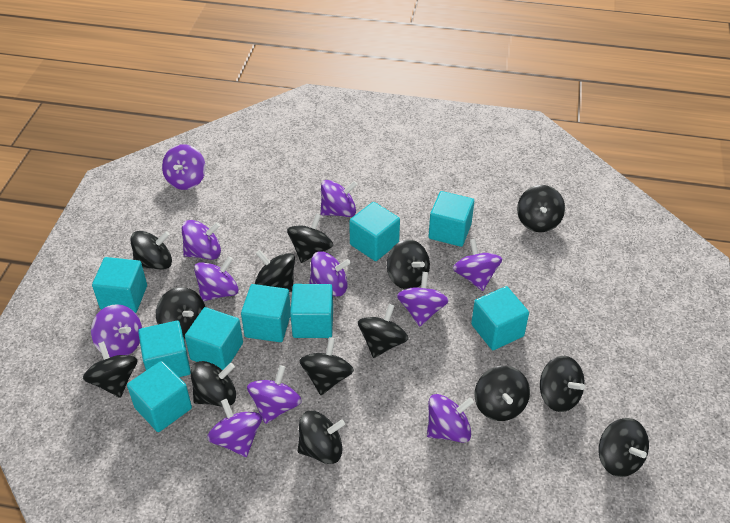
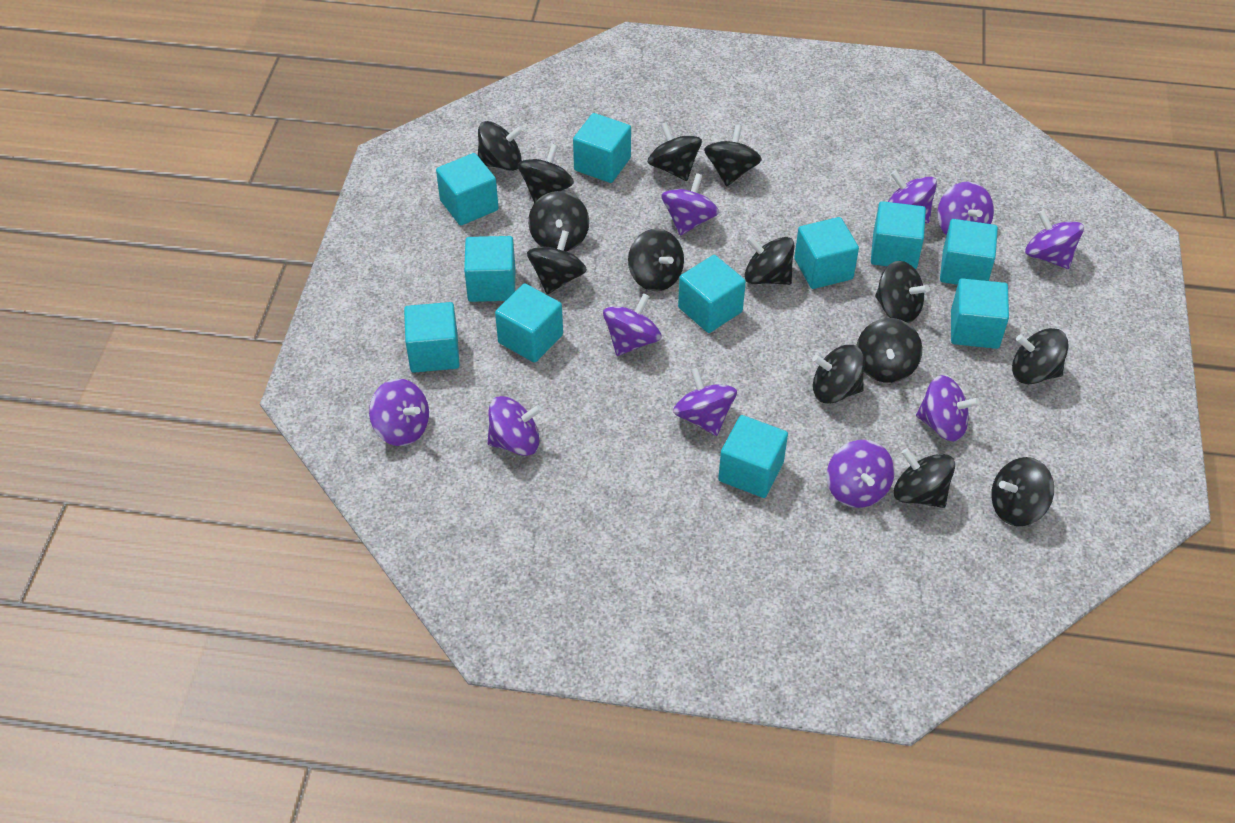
purple spinning top: 11 -> 10
turquoise cube: 9 -> 11

